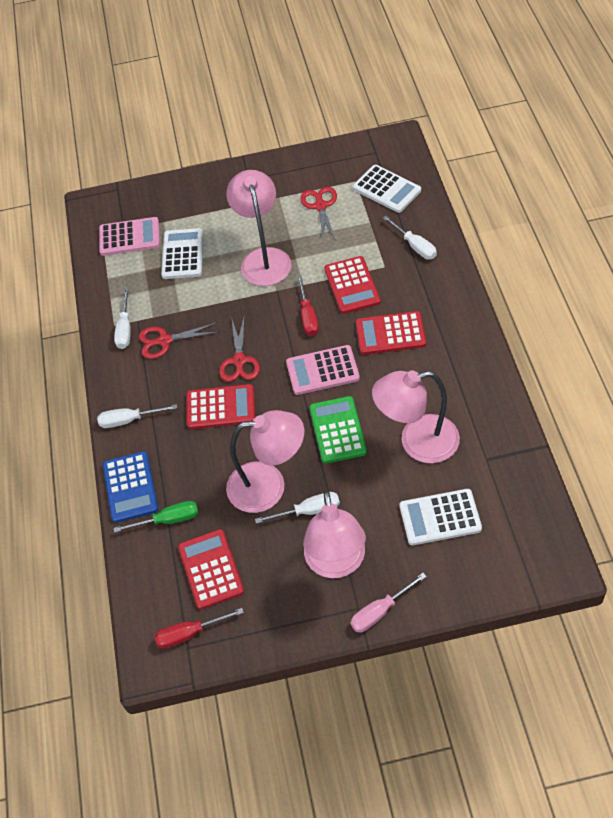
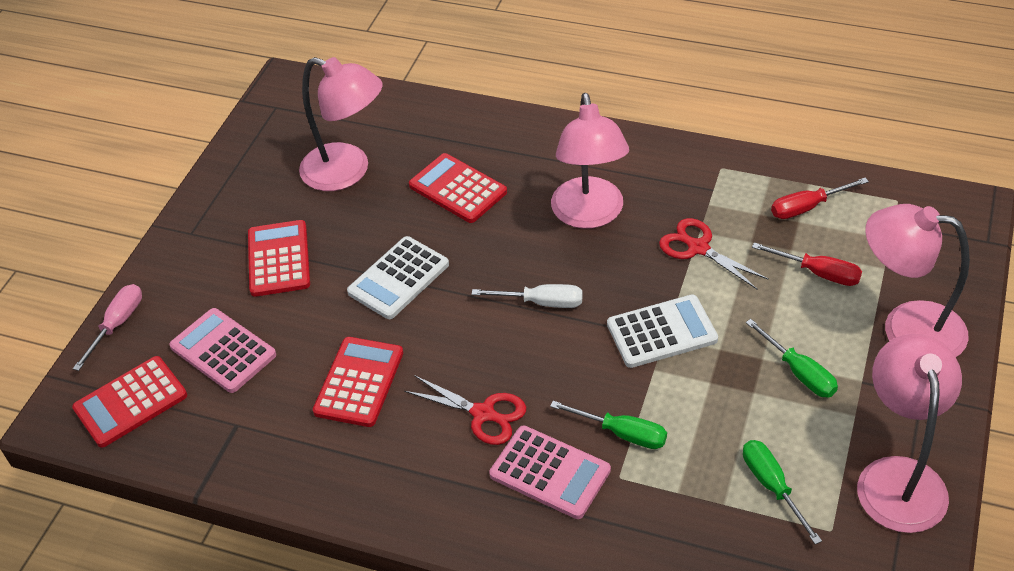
blue calculator: 1 -> 0
green calculator: 1 -> 0
green screwdriver: 1 -> 3
red scissors: 3 -> 2
white calculator: 3 -> 2
white screwdriver: 4 -> 1

